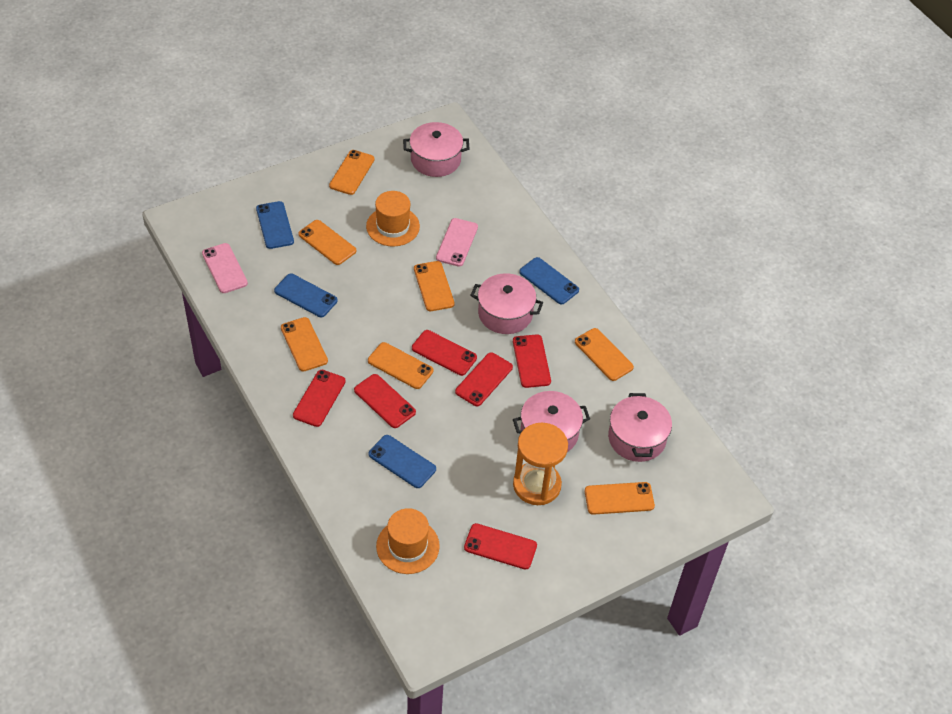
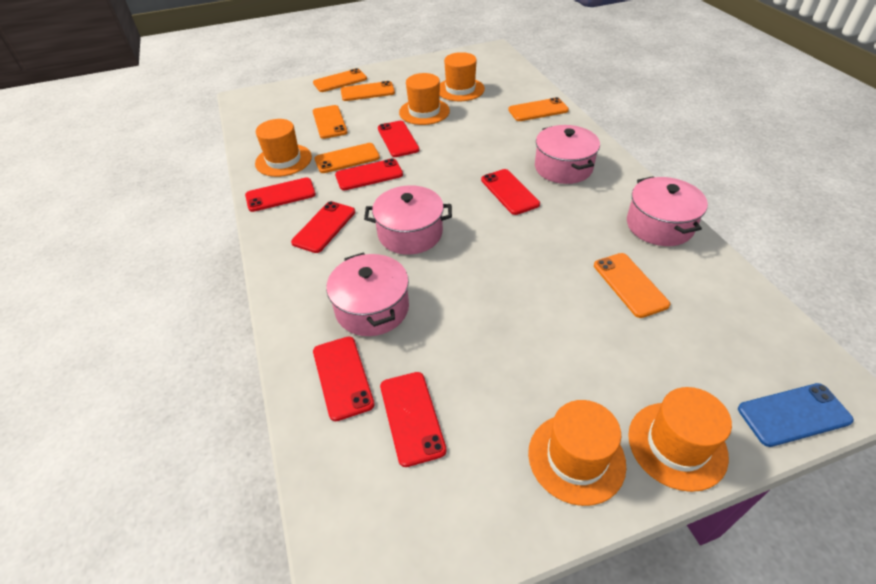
blue phone: 4 -> 1
orange hat: 2 -> 5
orange hourglass: 1 -> 0
orange phone: 7 -> 6
pink phone: 2 -> 0
red phone: 6 -> 7

